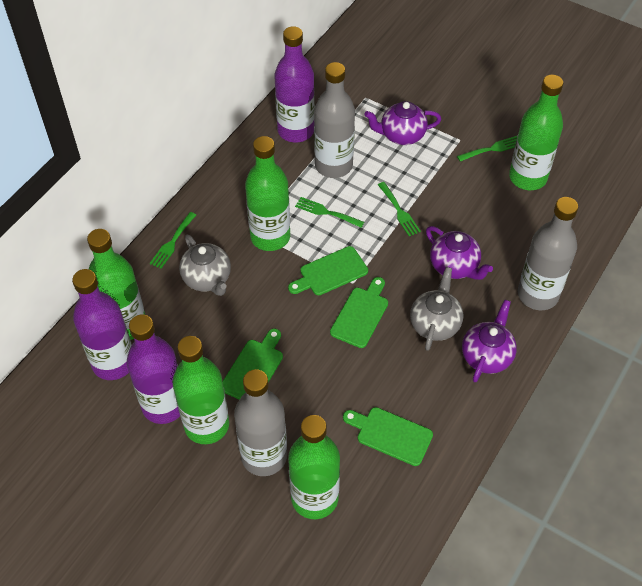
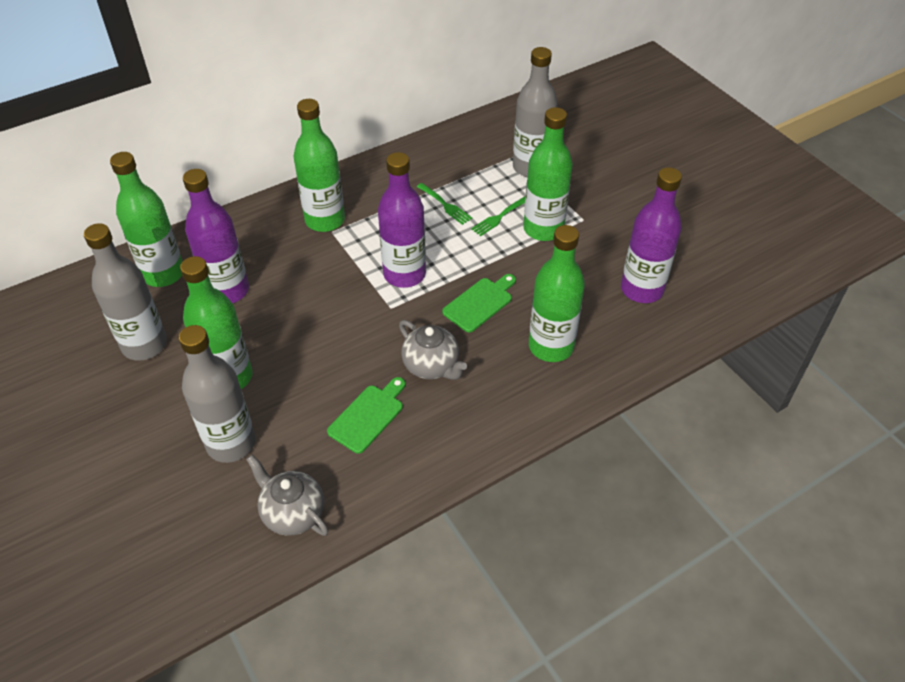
green cutting board: 4 -> 2
green fork: 4 -> 2
purple teapot: 3 -> 0

